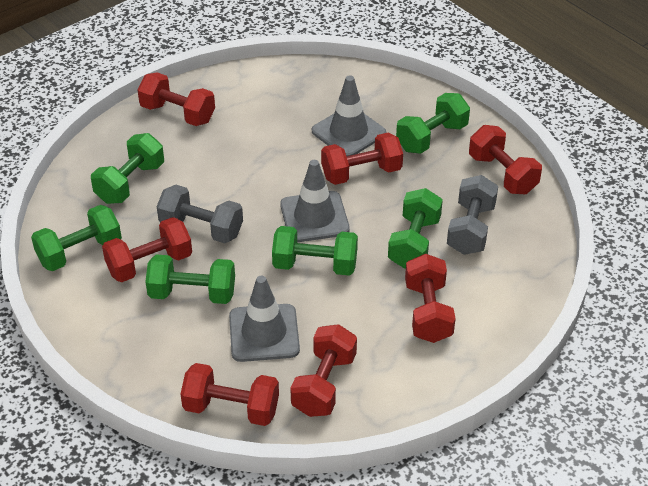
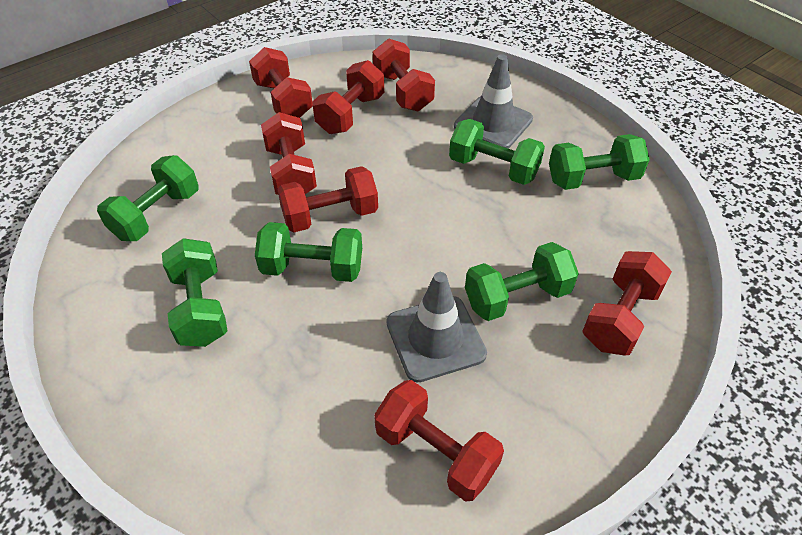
grey dumbbell: 2 -> 0
grey traffic cone: 3 -> 2

